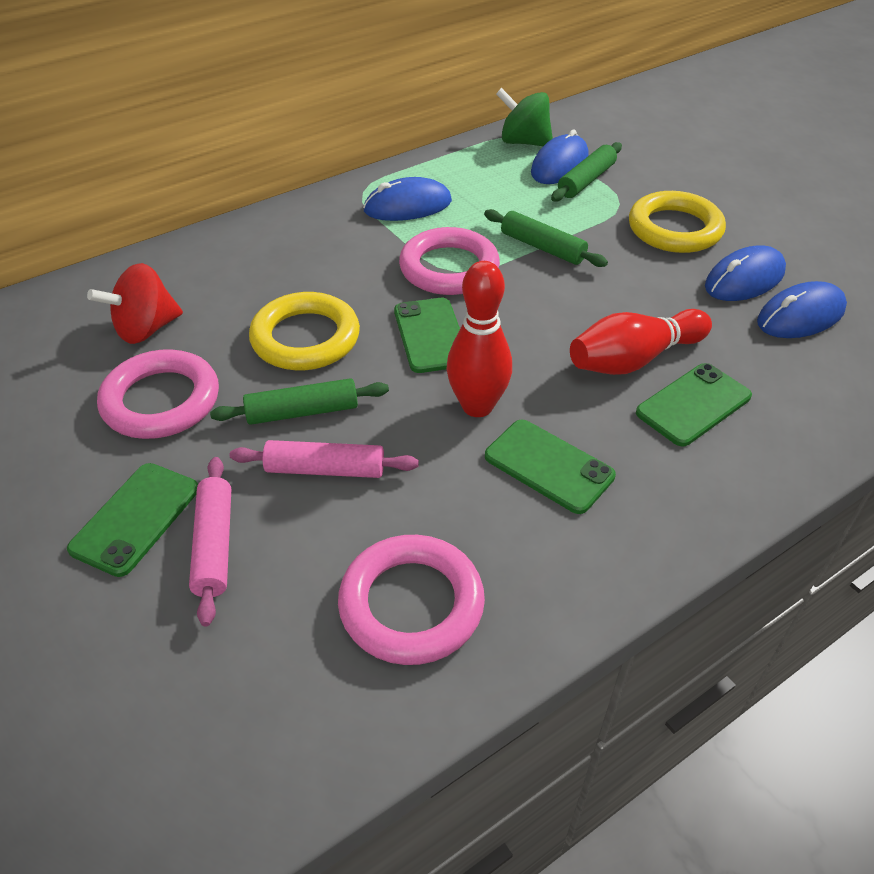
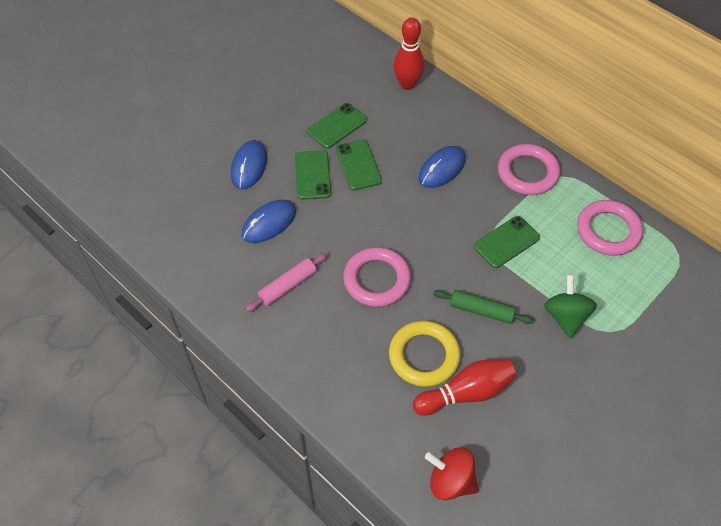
blue mouse: 4 -> 3
green rolling pin: 3 -> 1
pink rolling pin: 2 -> 1
yellow ring: 2 -> 1

